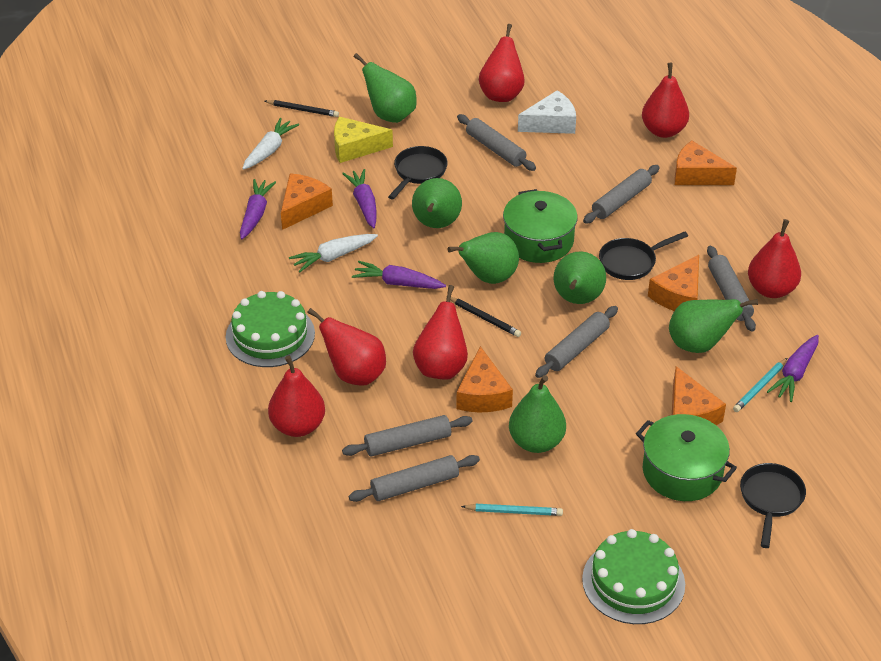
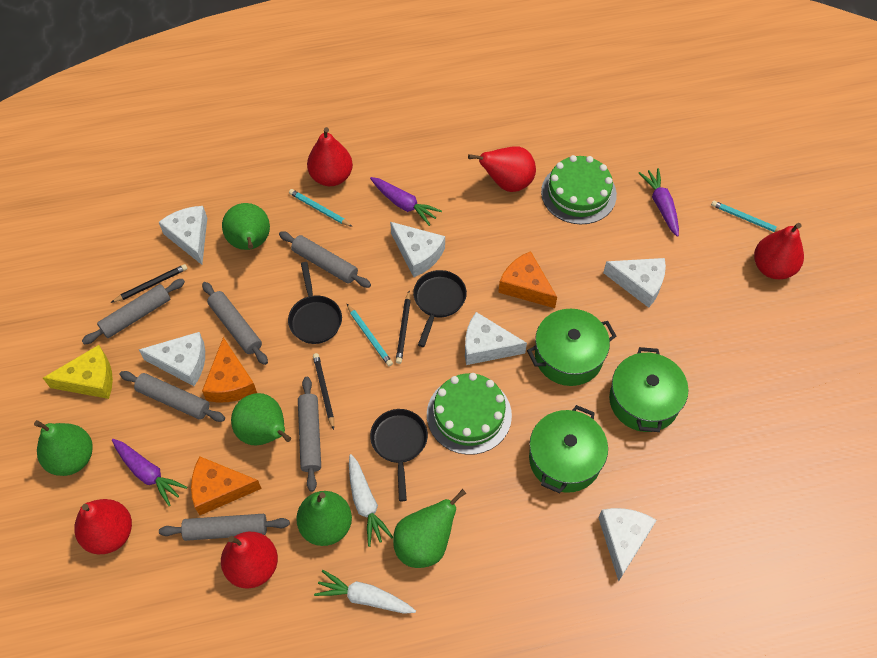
black pencil: 2 -> 3
green pear: 6 -> 5
green pot: 2 -> 3
orange cheese: 5 -> 3
purple carrot: 4 -> 3
red pear: 6 -> 5
turquoise pencil: 2 -> 3
white cheese: 1 -> 6

